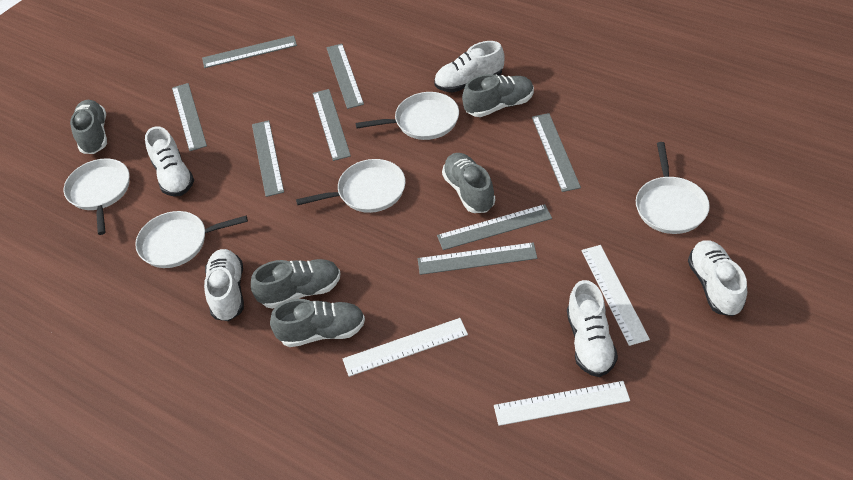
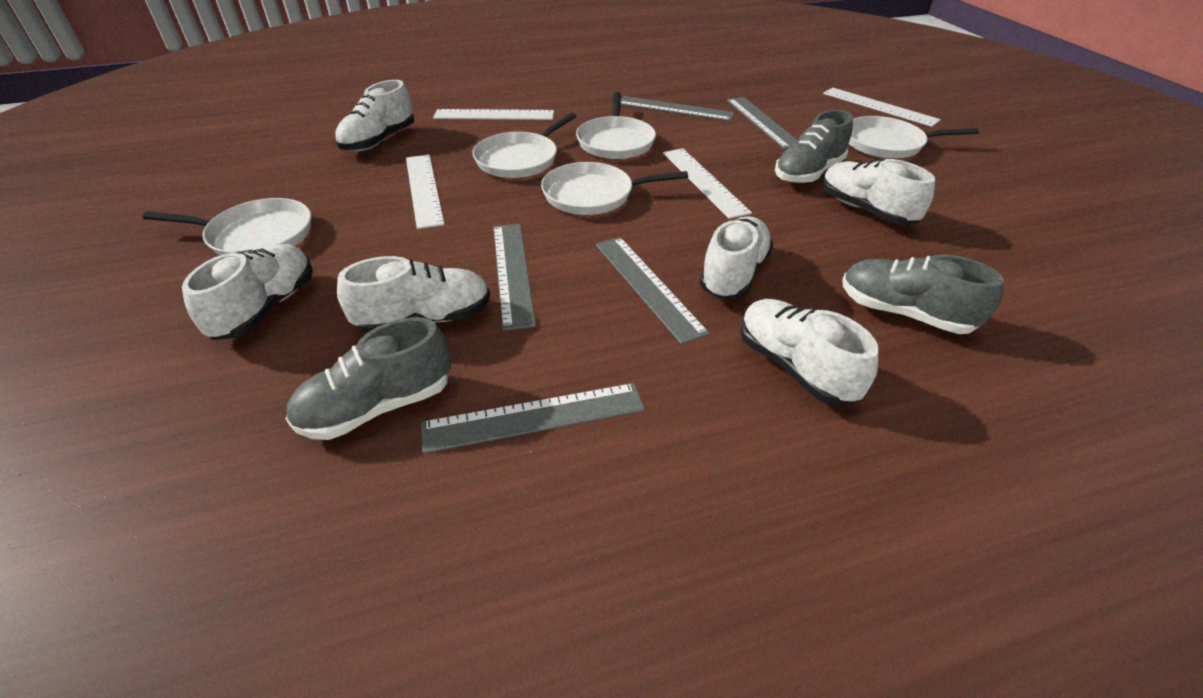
grey ruler: 8 -> 5
grey shoe: 5 -> 3
white ruler: 3 -> 4
white shoe: 5 -> 6

